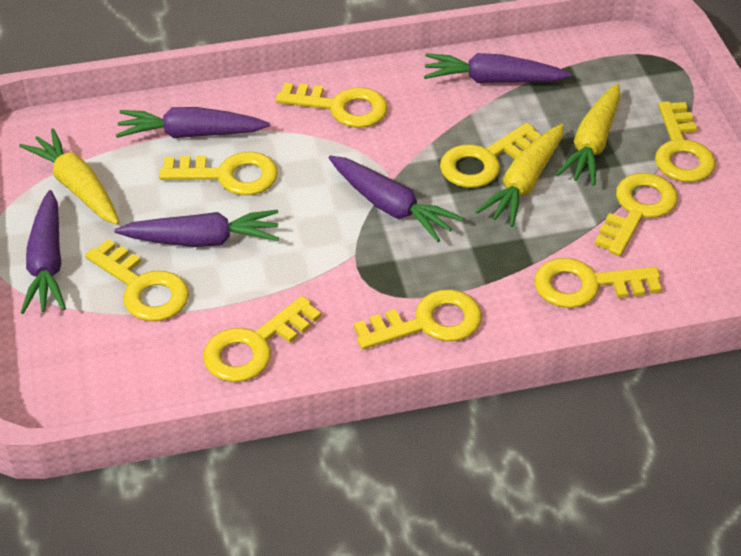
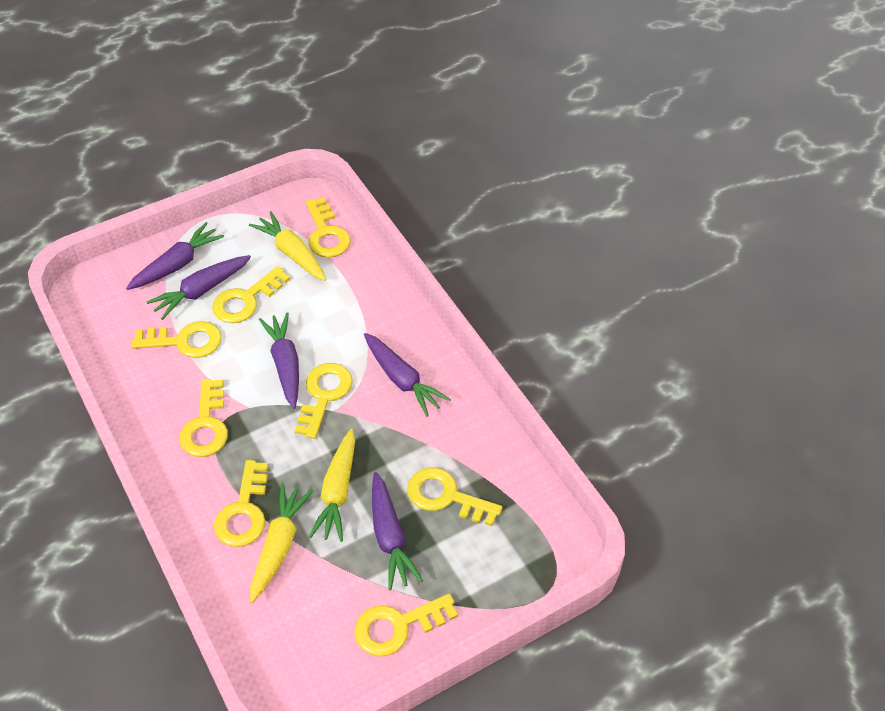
yellow key: 9 -> 8

